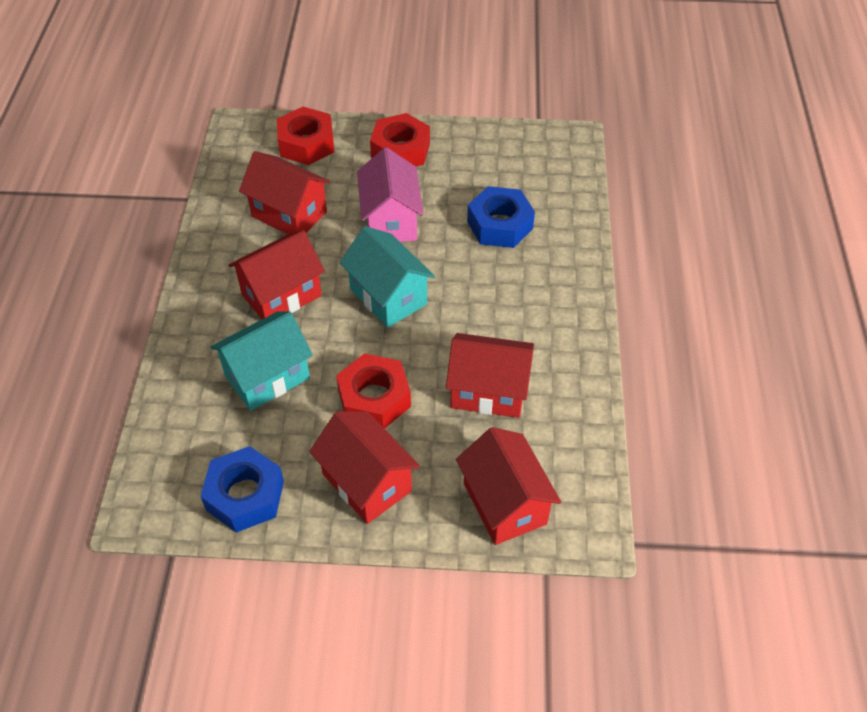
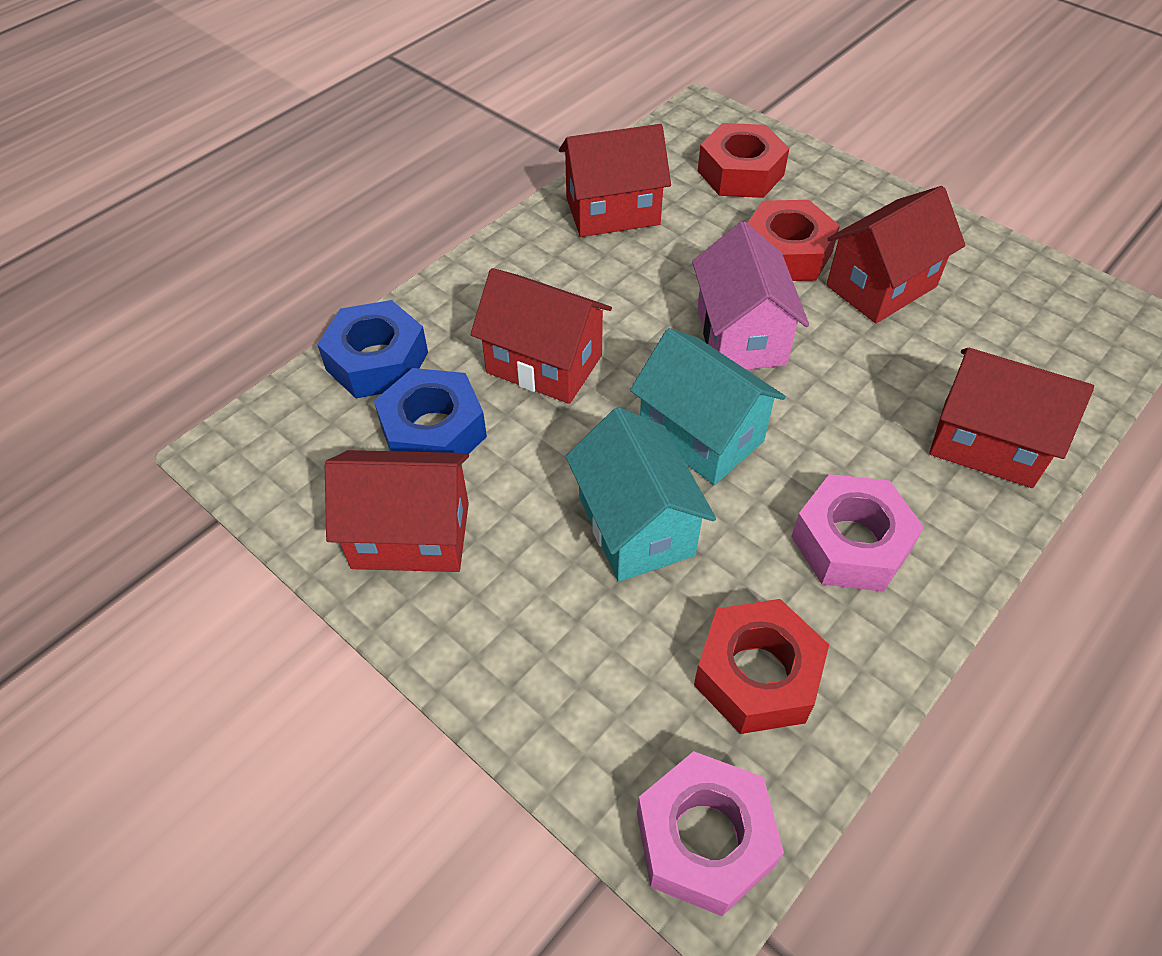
pink nut: 0 -> 2

